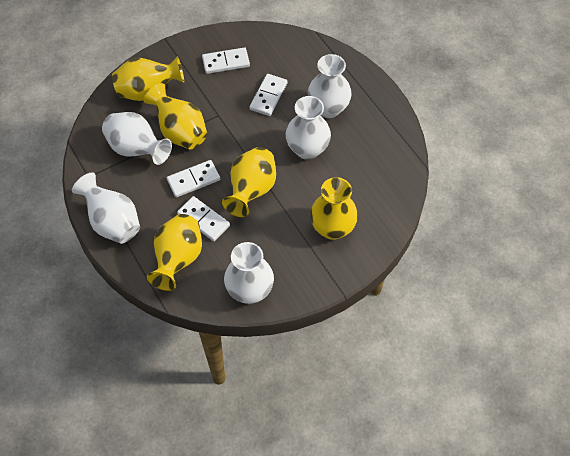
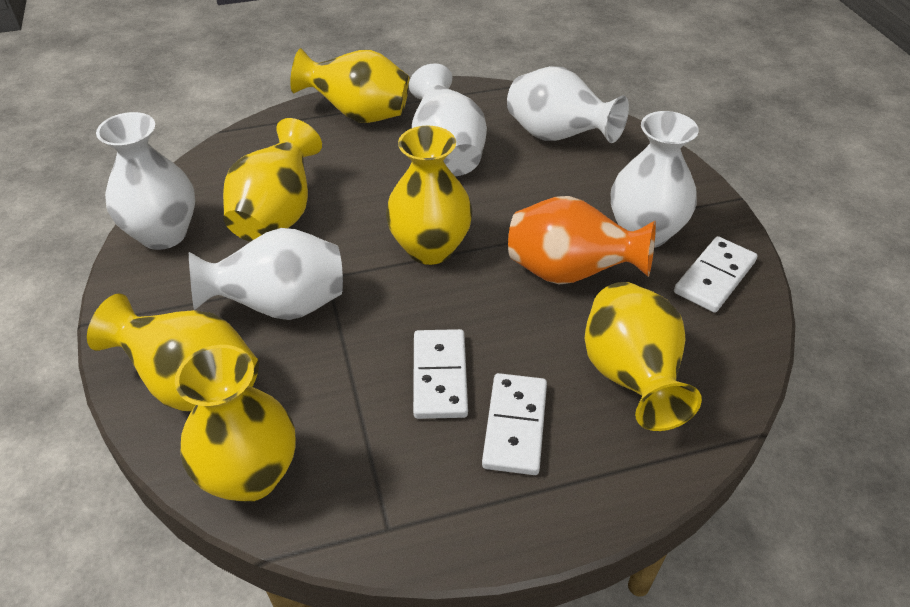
orange vase: 0 -> 1
white domino: 4 -> 3
yellow vase: 5 -> 6

